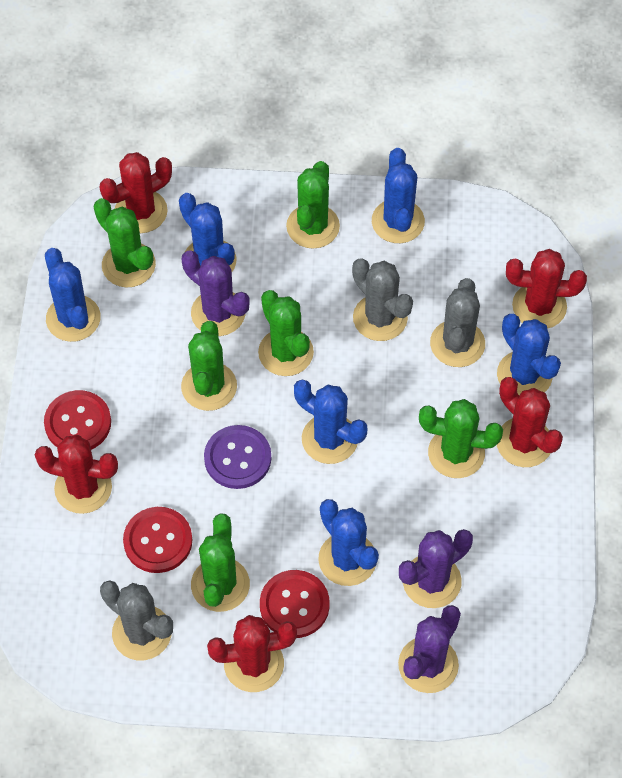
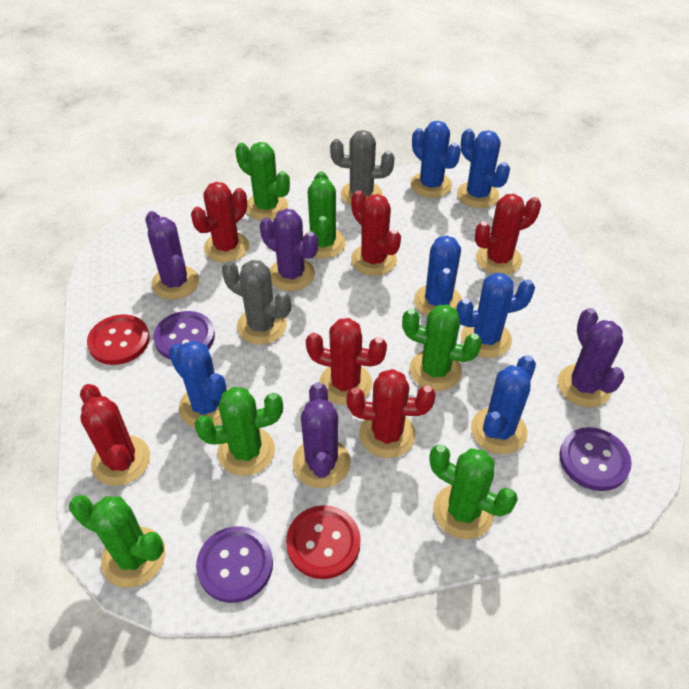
grey cactus: 3 -> 2
purple button: 1 -> 3
purple cactus: 3 -> 4
red button: 3 -> 2
red cactus: 5 -> 6

